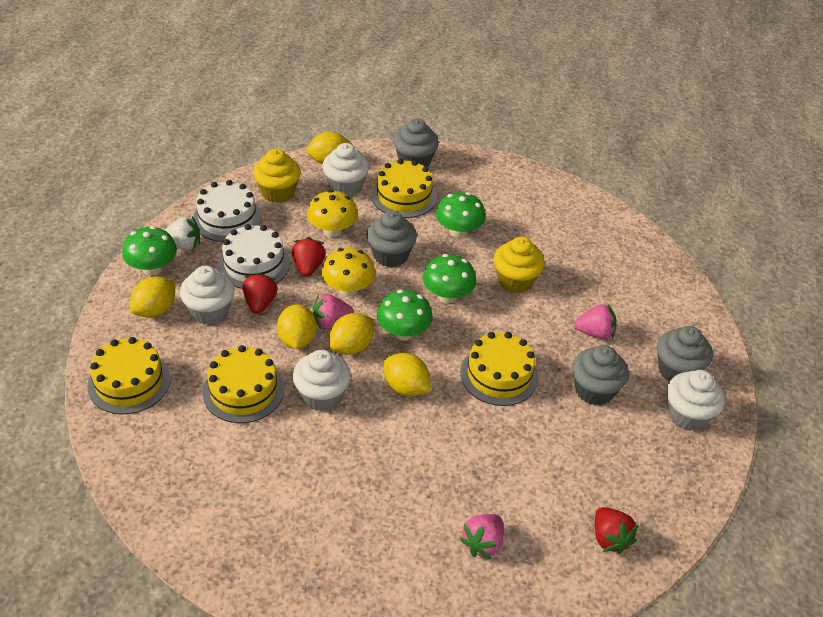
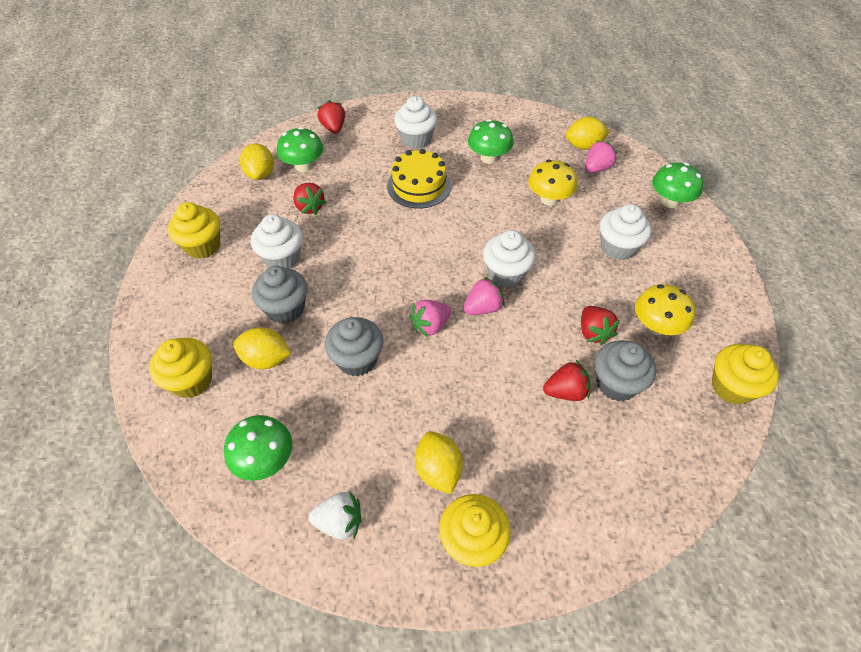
grey cupcake: 4 -> 3
red strawberry: 3 -> 4
white cake: 2 -> 0
yellow cake: 4 -> 1
yellow cupcake: 2 -> 4
yellow lemon: 5 -> 4

